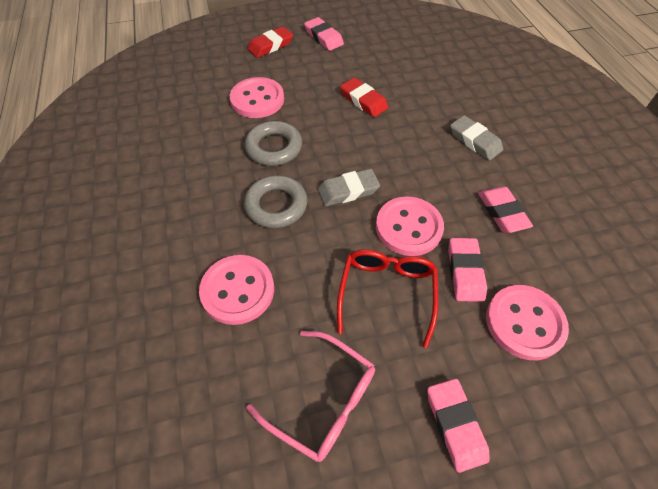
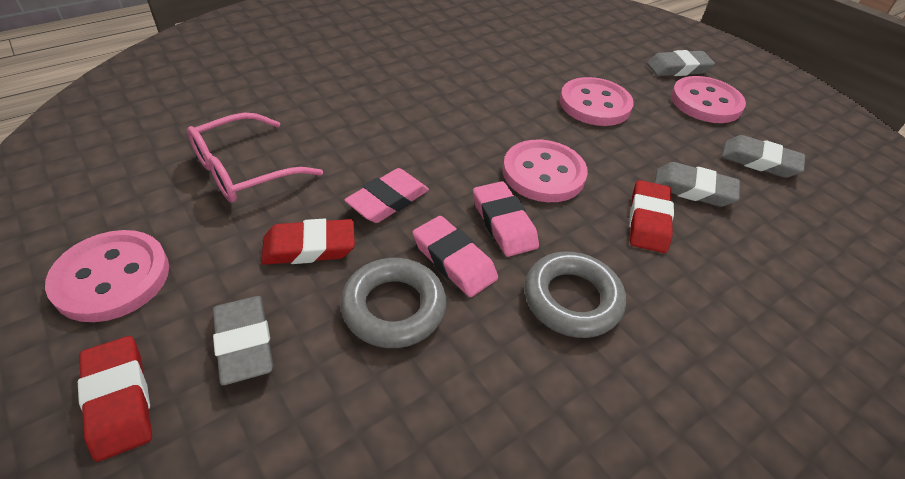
grey eraser: 2 -> 4
pink eraser: 4 -> 3
red eraser: 2 -> 3
red glasses: 1 -> 0

